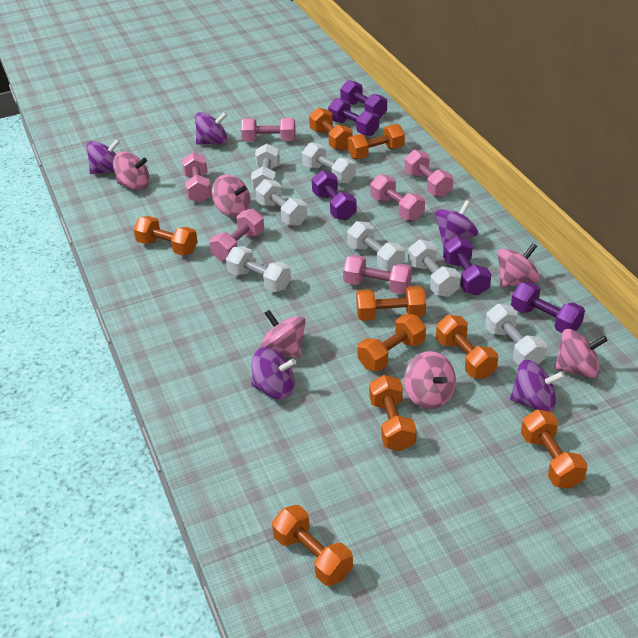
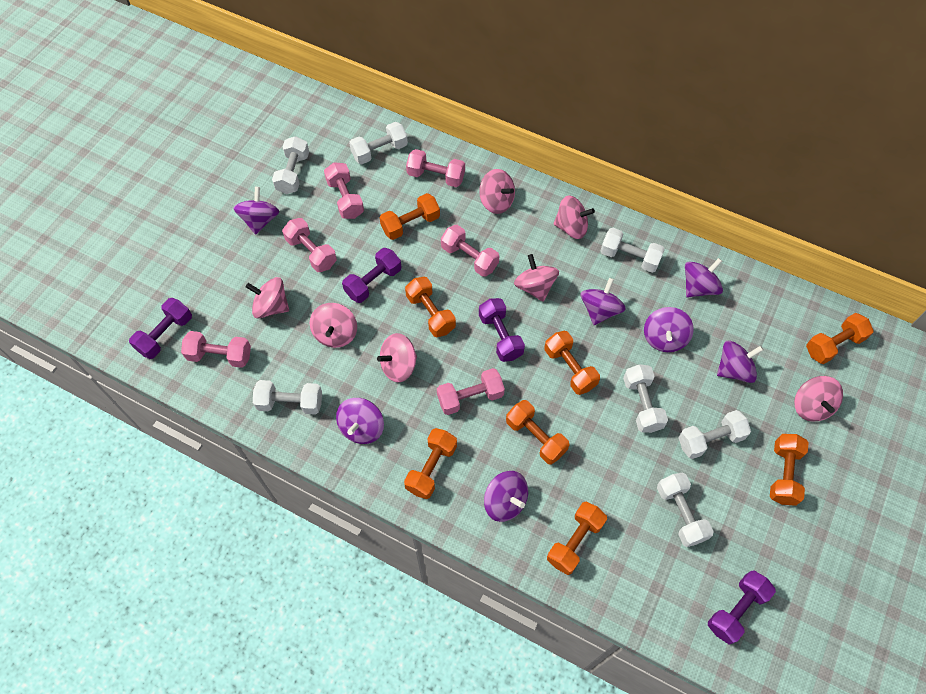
orange dumbbell: 9 -> 8
pink spinning top: 6 -> 7
purple dumbbell: 5 -> 4
purple spinning top: 5 -> 7

